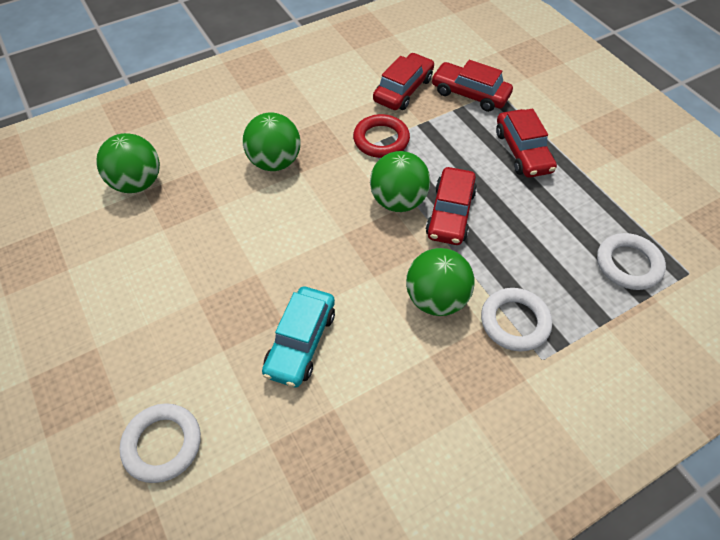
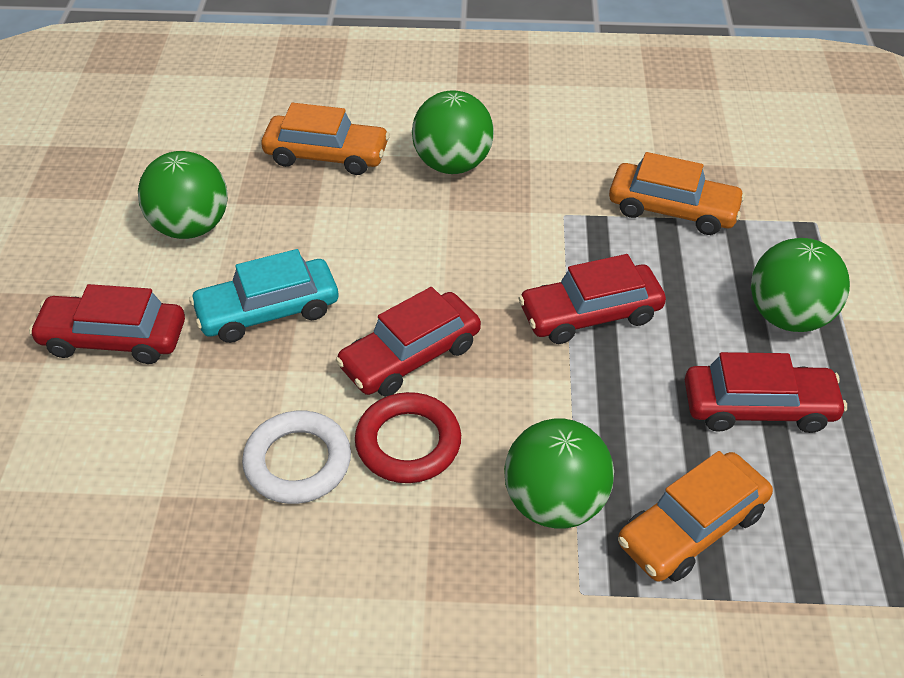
orange car: 0 -> 3
white ring: 3 -> 1

